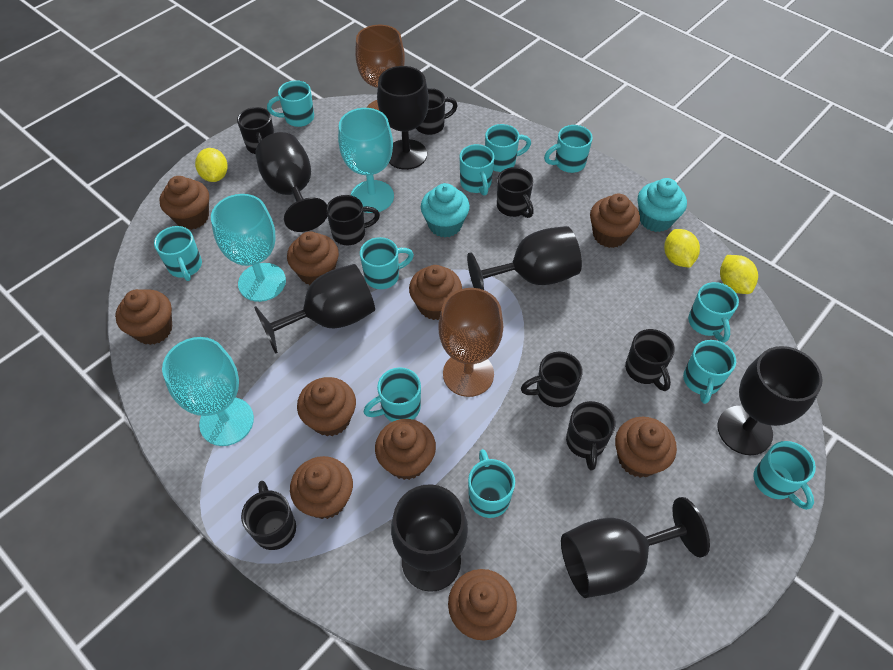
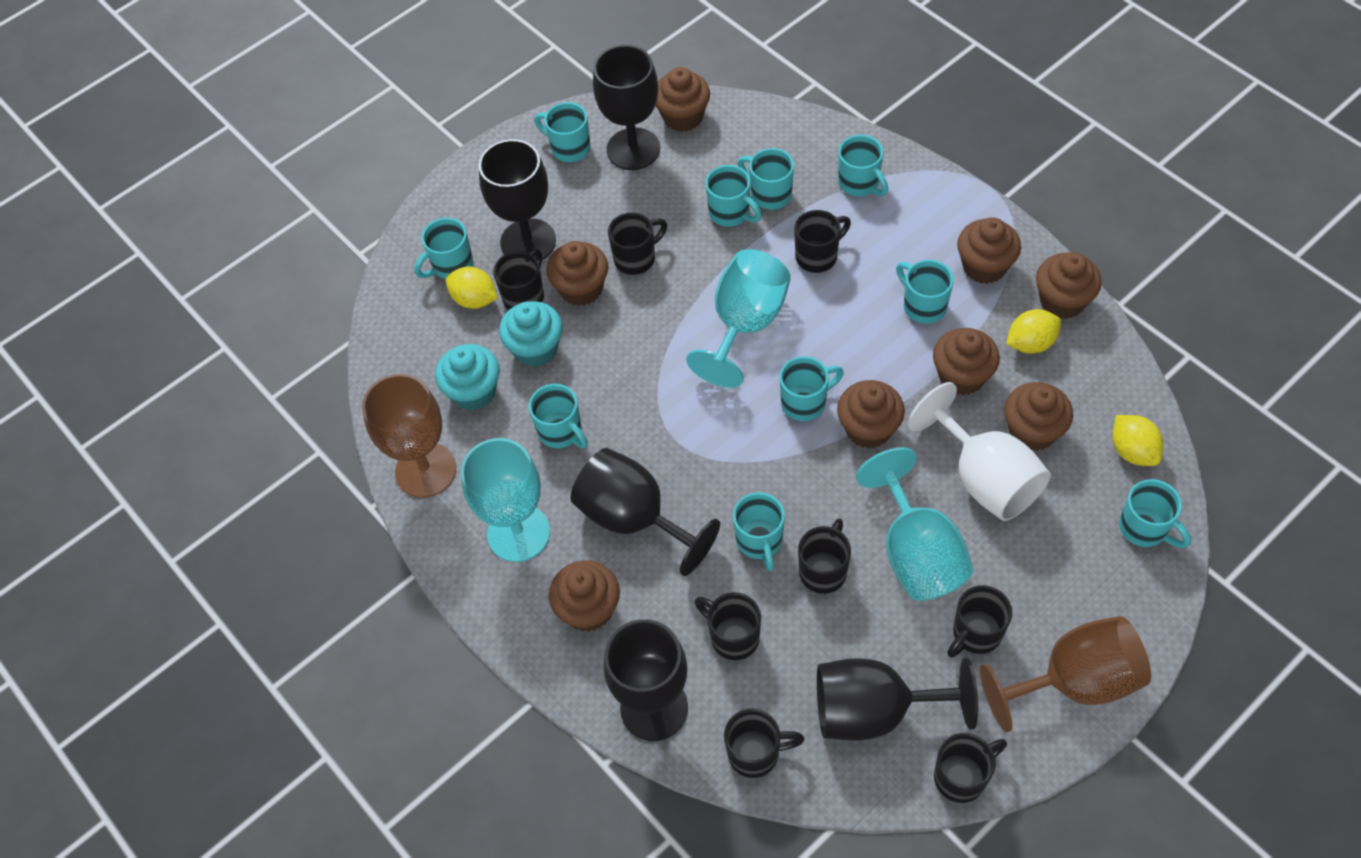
black goblet: 7 -> 5
brown cupcake: 10 -> 8
turquoise mug: 11 -> 10
white goblet: 0 -> 1

